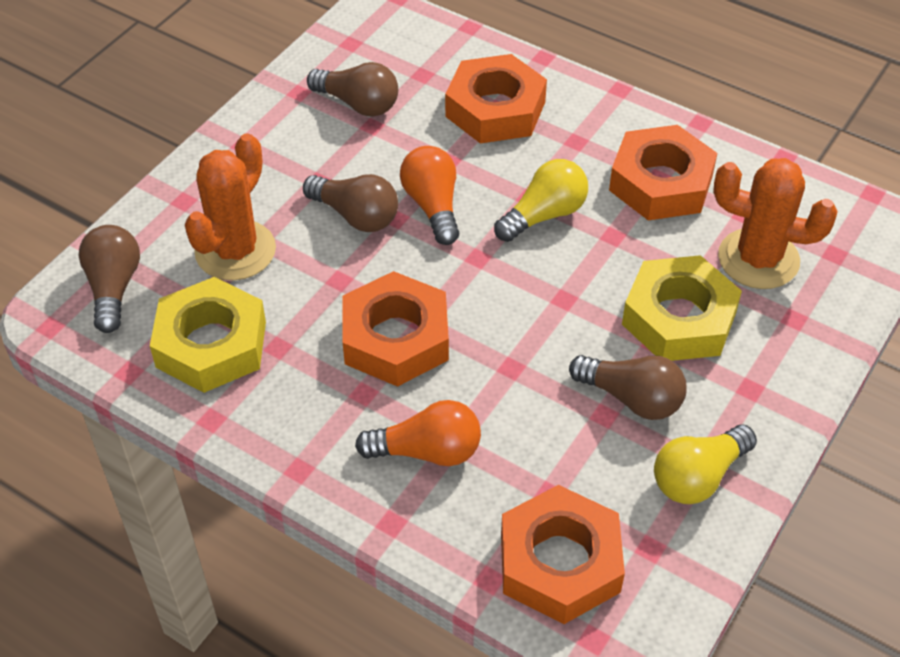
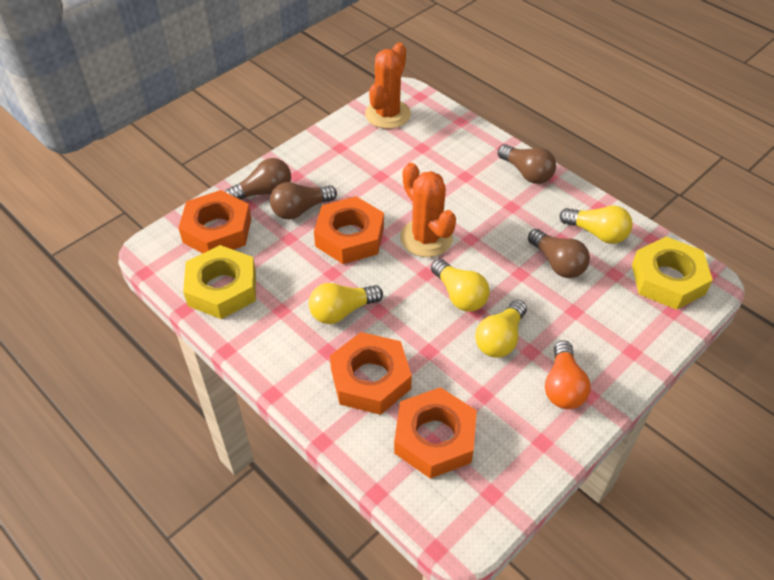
orange light bulb: 2 -> 1
yellow light bulb: 2 -> 4

